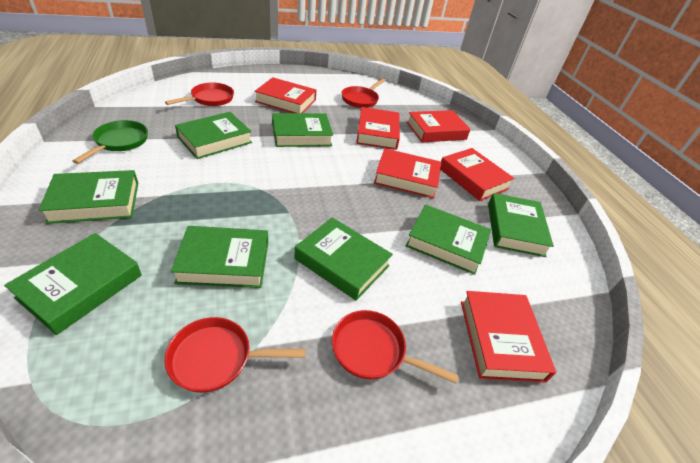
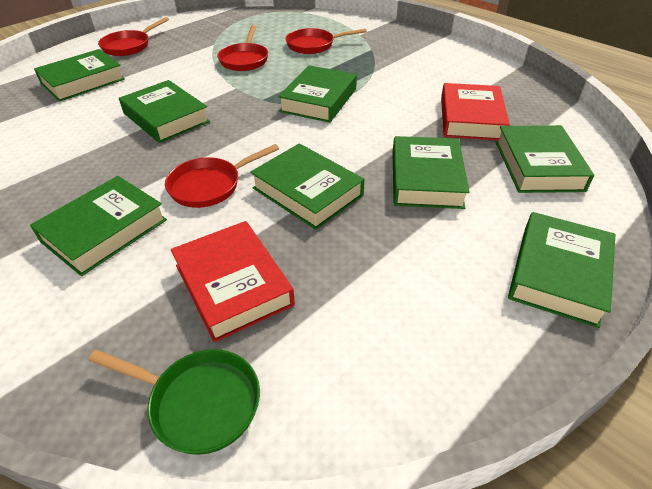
red book: 6 -> 2

